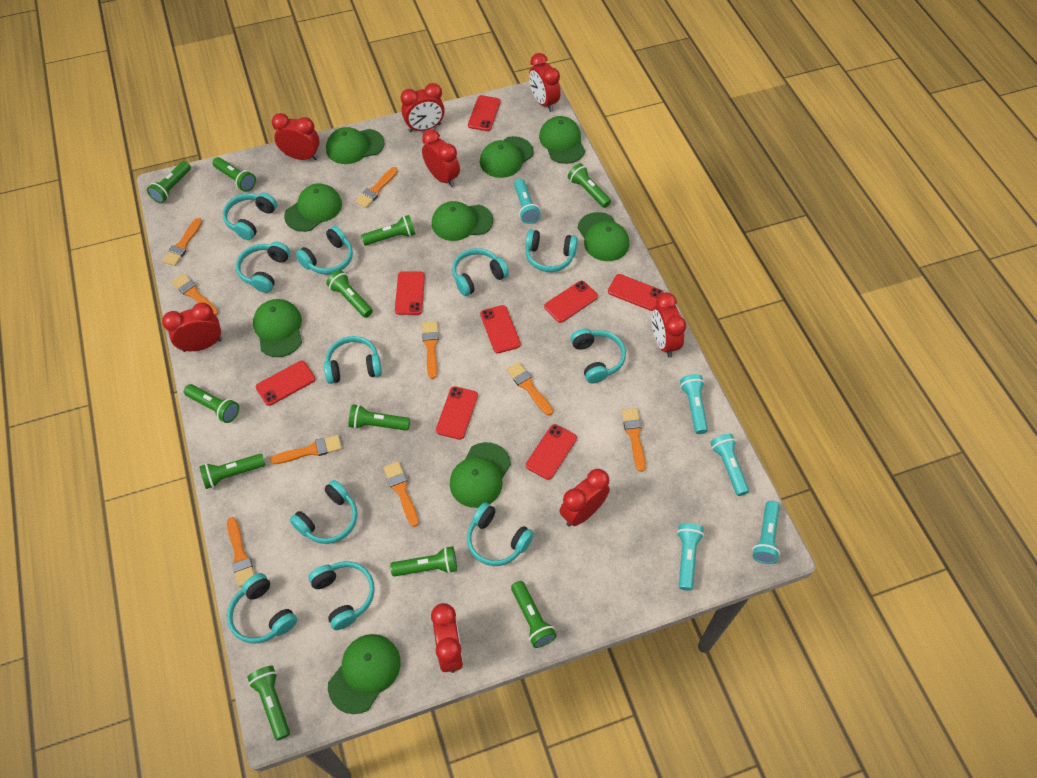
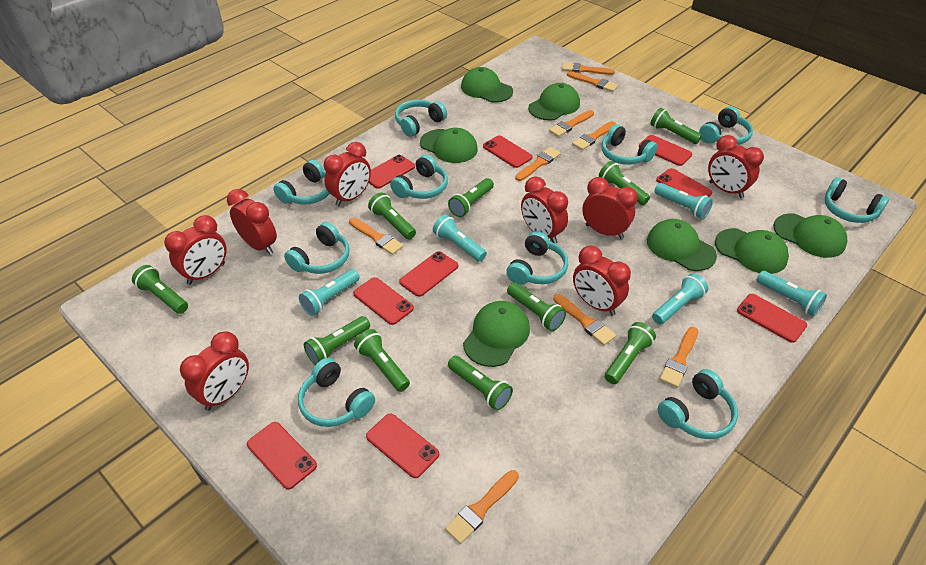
green cap: 9 -> 7
green flashlight: 11 -> 10
red phone: 8 -> 9
turquoise headphones: 11 -> 10

